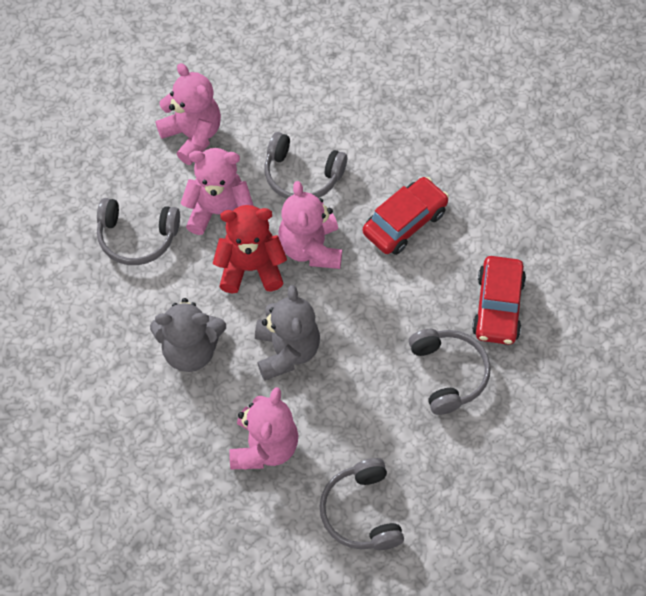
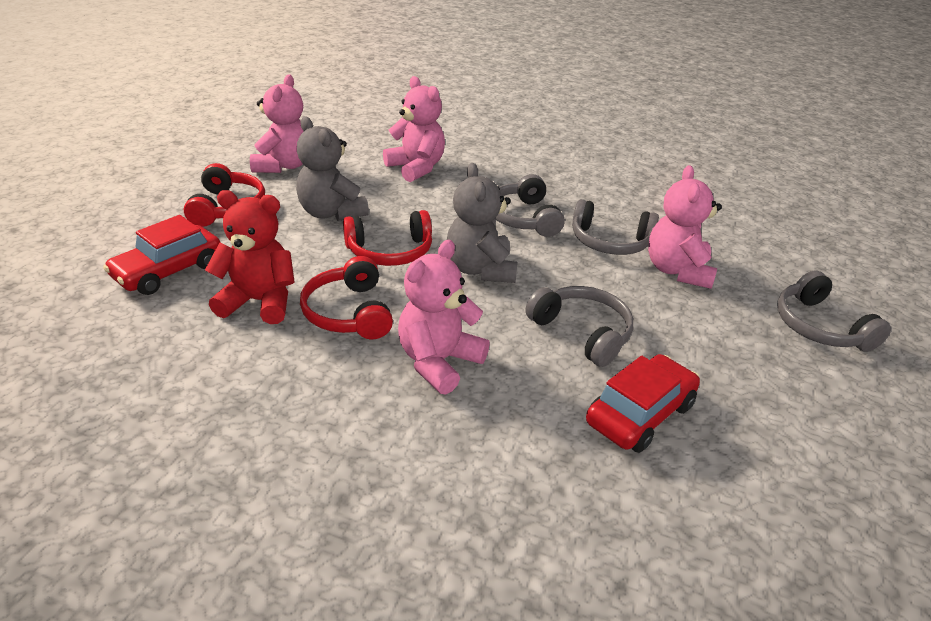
red headphones: 0 -> 3

